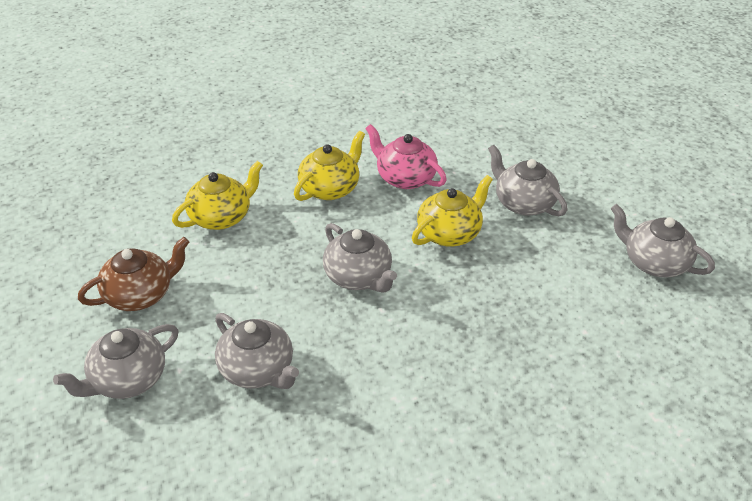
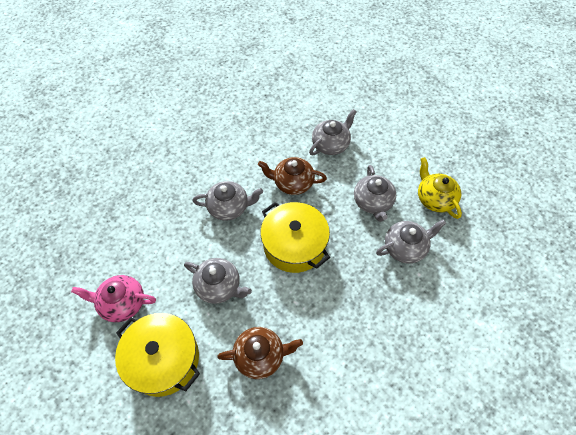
brown teapot: 1 -> 2
yellow pot: 0 -> 2
yellow teapot: 3 -> 1

